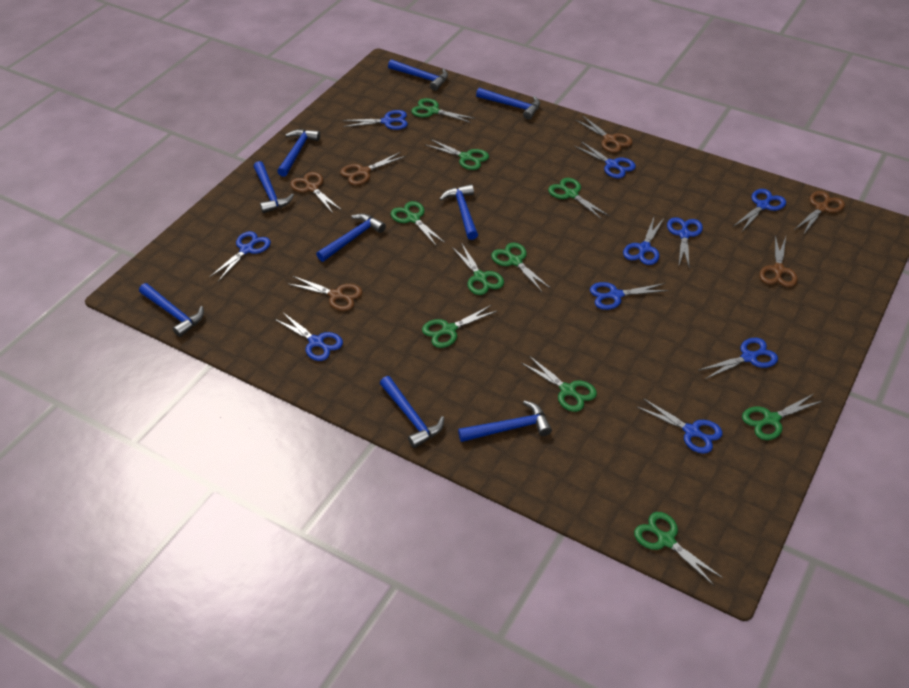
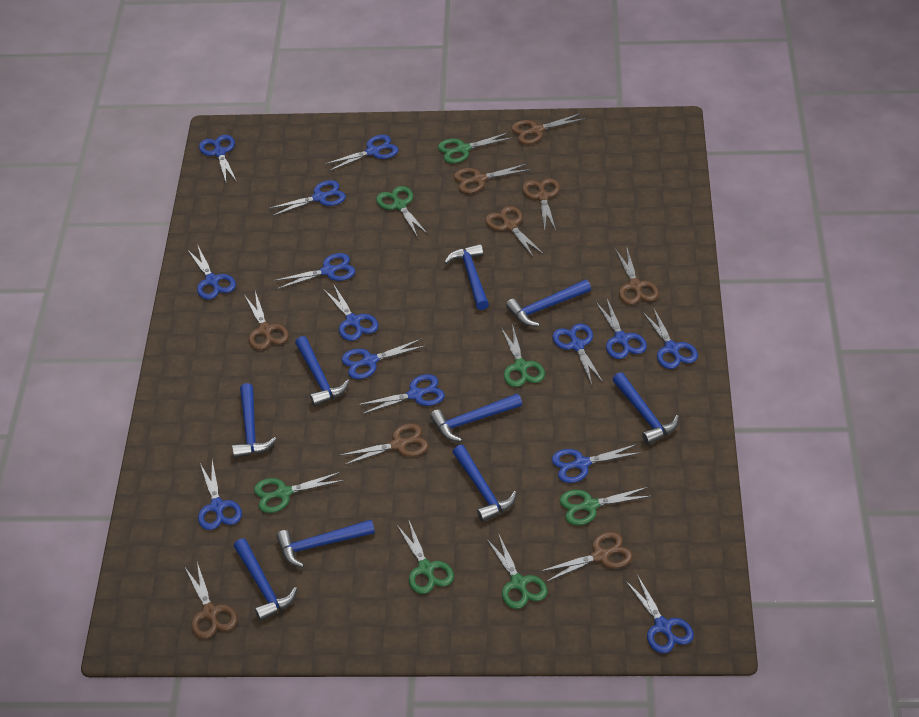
blue scissors: 10 -> 14
brown scissors: 6 -> 9
green scissors: 10 -> 7

